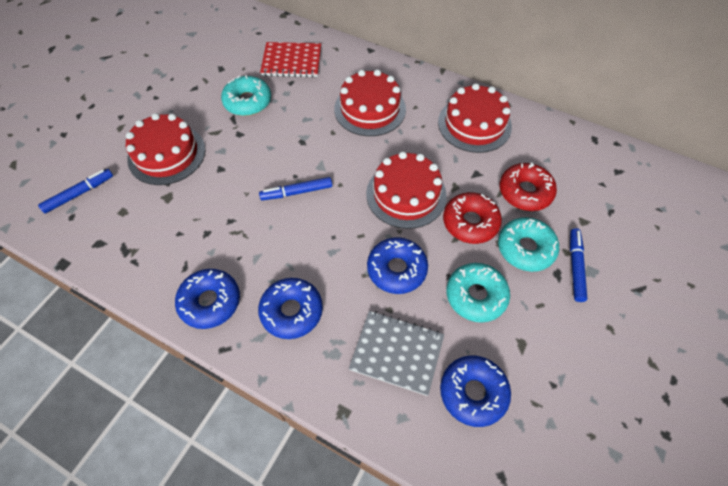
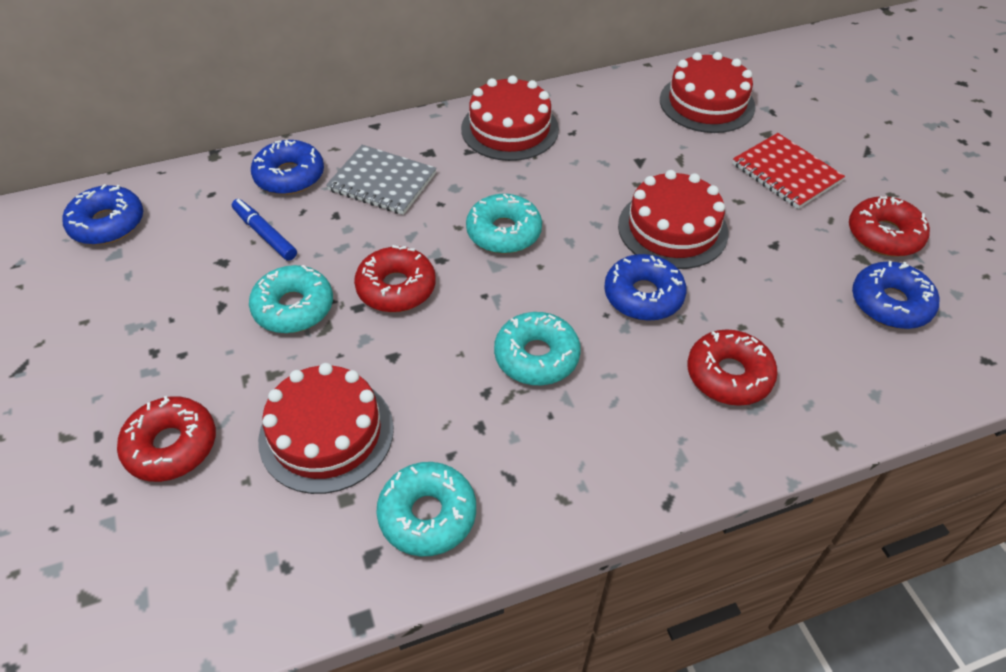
blue marker: 3 -> 1
red donut: 2 -> 4
turquoise donut: 3 -> 4

